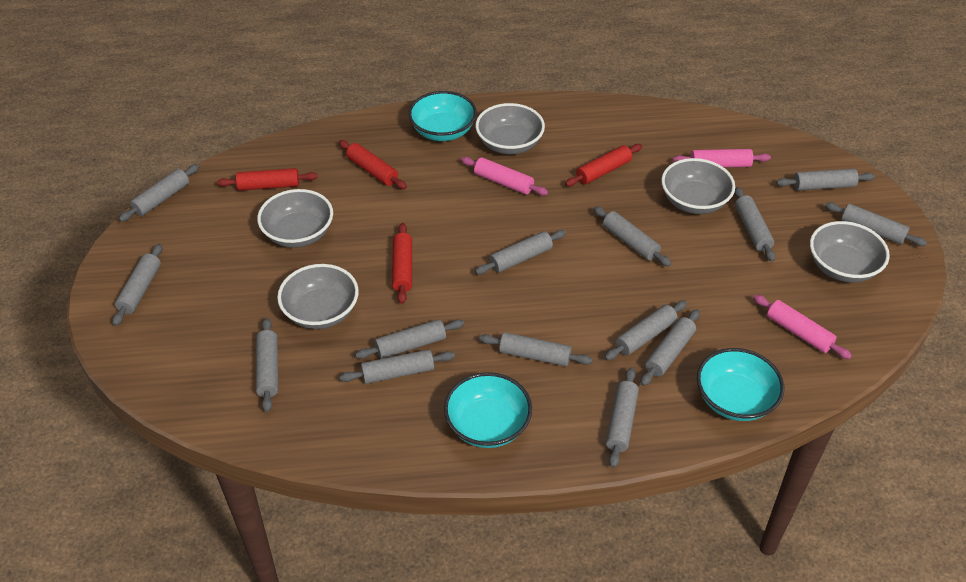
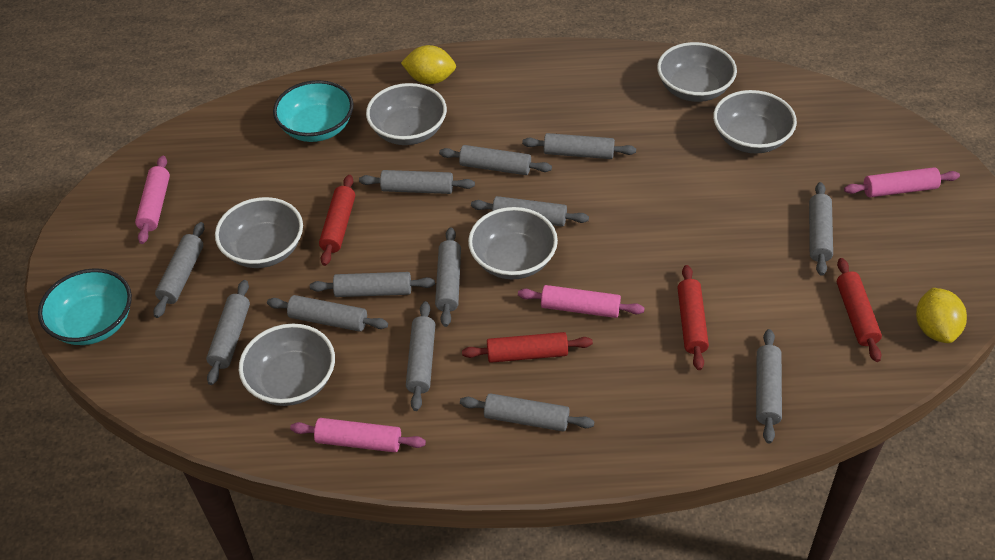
grey bowl: 5 -> 6
grey rolling pin: 14 -> 13
pink rolling pin: 3 -> 4
turquoise bowl: 3 -> 2
yellow lemon: 0 -> 2

